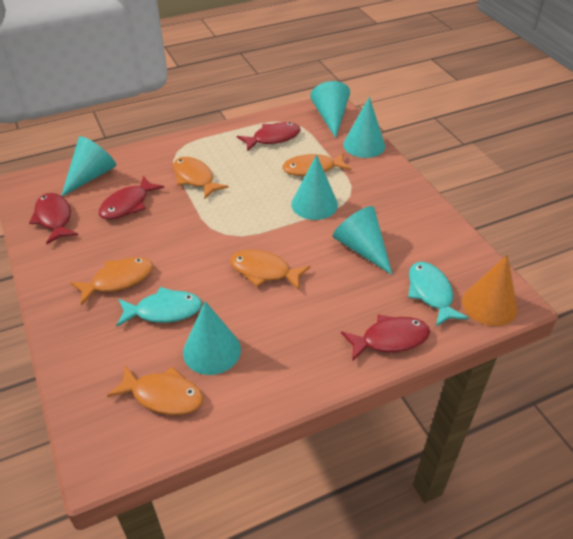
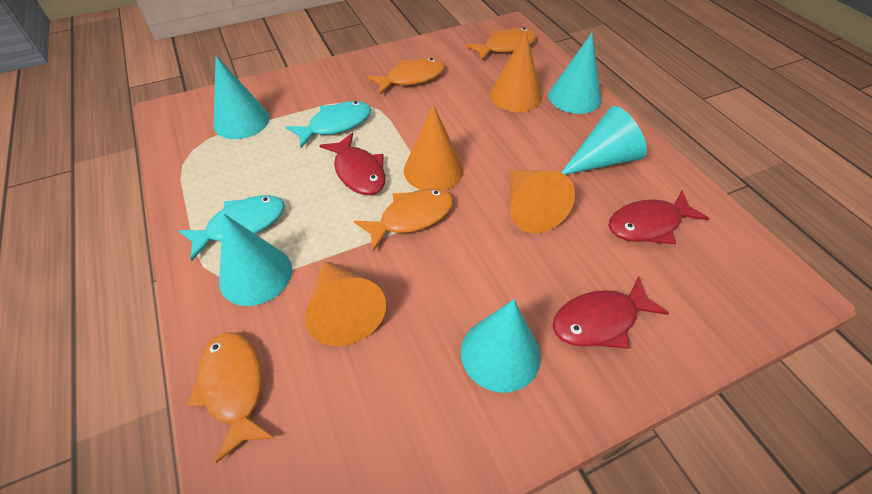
orange cone: 1 -> 4
orange fish: 5 -> 4
red fish: 4 -> 3
turquoise cone: 6 -> 5

